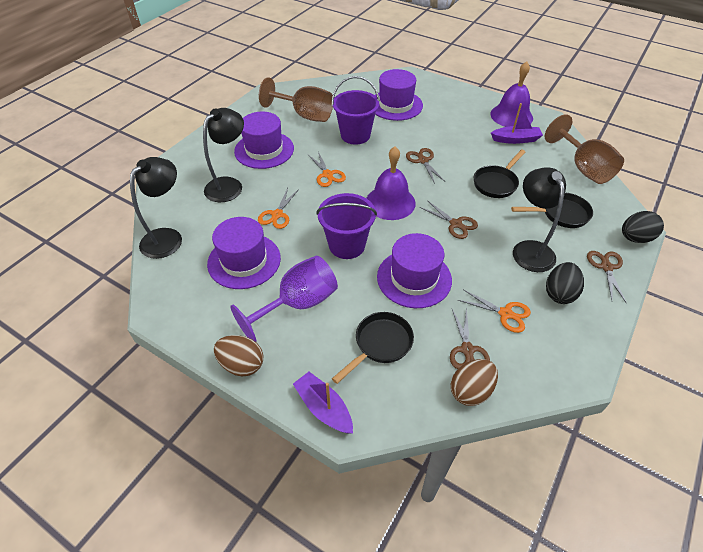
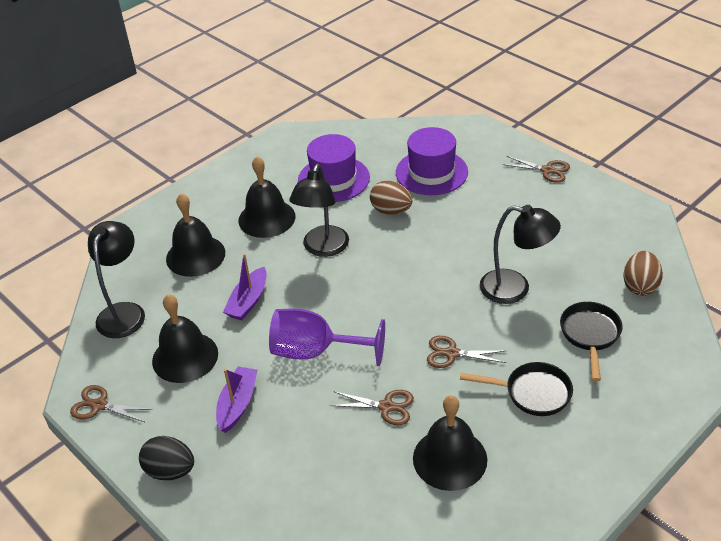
black bell: 0 -> 4
black egg: 2 -> 1
black pan: 3 -> 2
brown goblet: 2 -> 0
orange scissors: 3 -> 0
purple bell: 2 -> 0
purple bucket: 2 -> 0
purple hat: 4 -> 2

